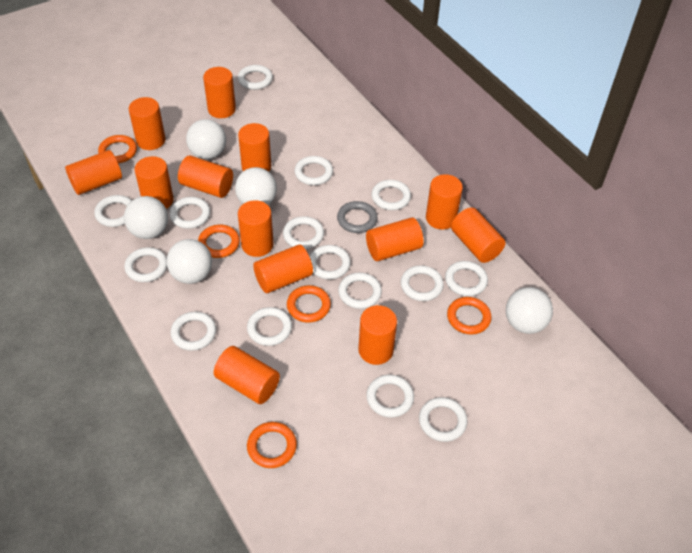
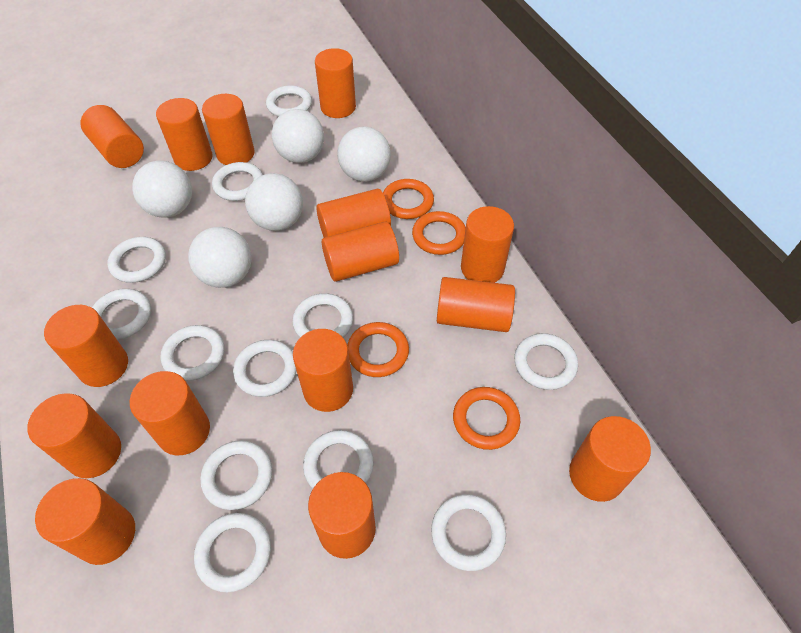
grey ring: 1 -> 0
orange cylinder: 13 -> 15
orange ring: 5 -> 4
white ring: 15 -> 12

